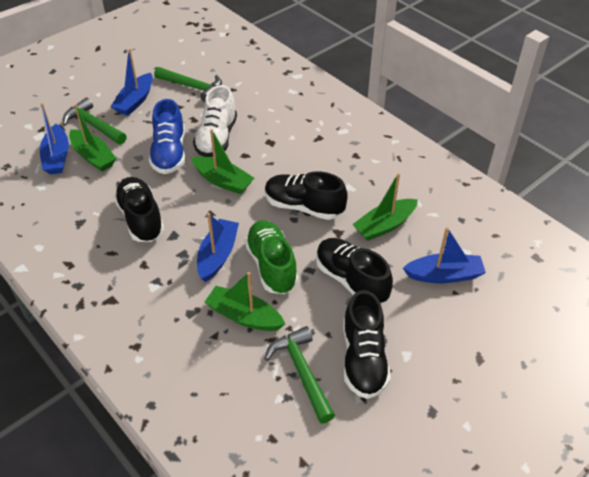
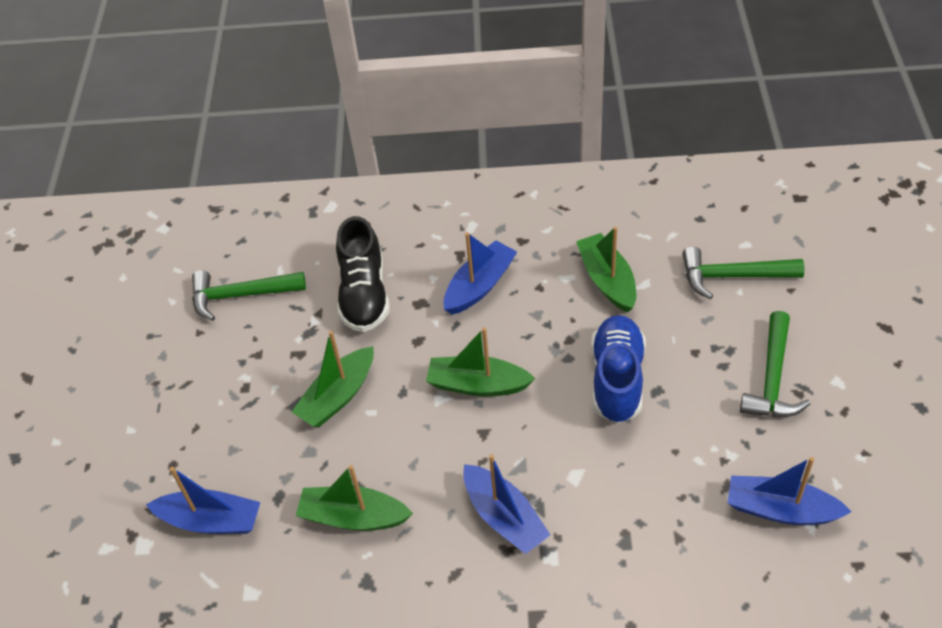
black shoe: 4 -> 1
green shoe: 1 -> 0
white shoe: 1 -> 0

